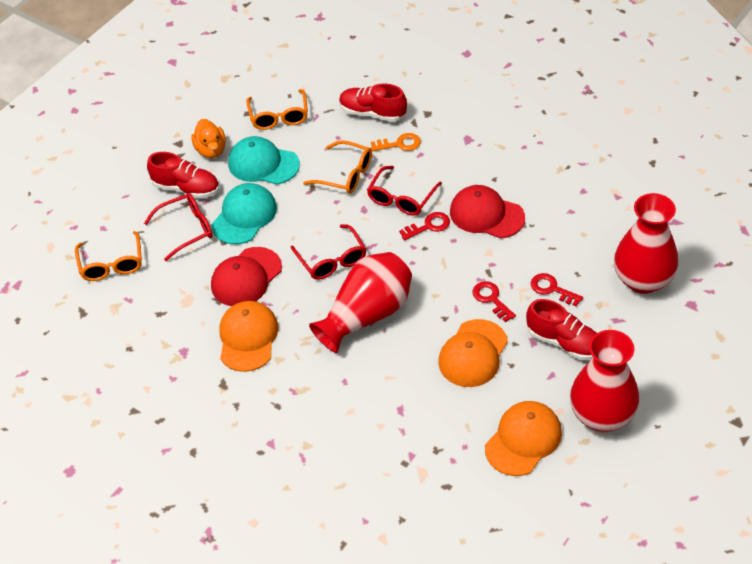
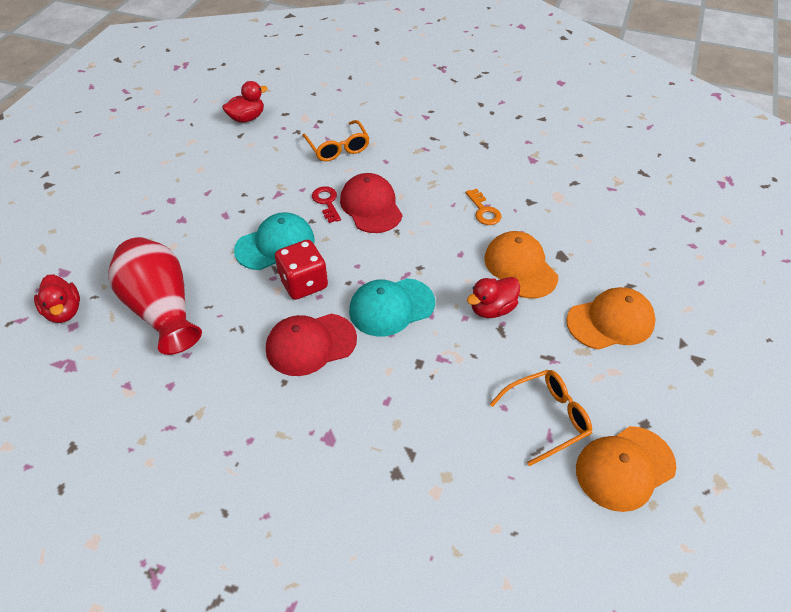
orange duck: 1 -> 0
orange glasses: 3 -> 2
red dice: 0 -> 1
red duck: 0 -> 3
red glasses: 3 -> 0
red key: 3 -> 1
red shoe: 3 -> 0
red vase: 3 -> 1

